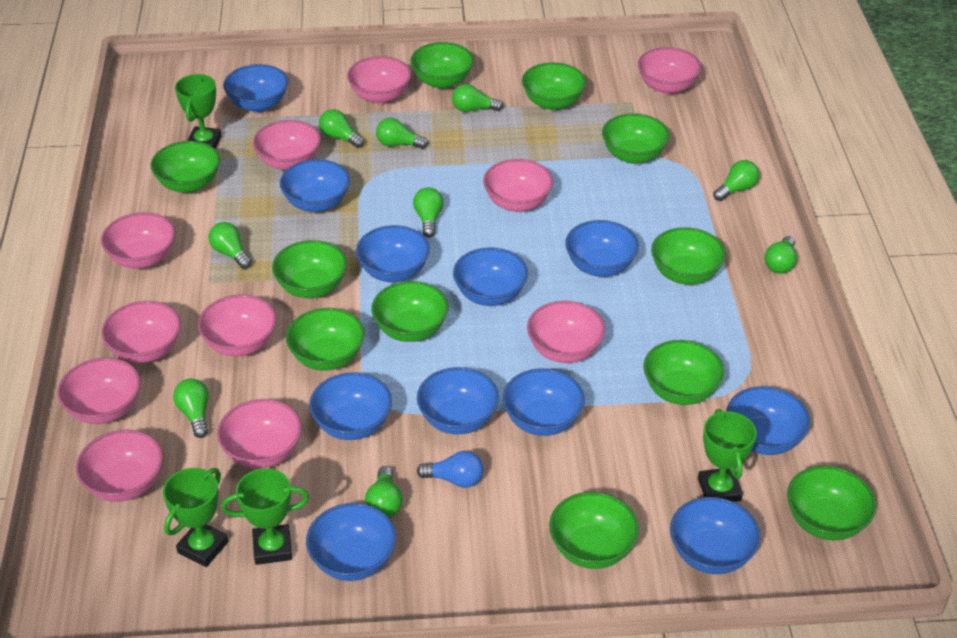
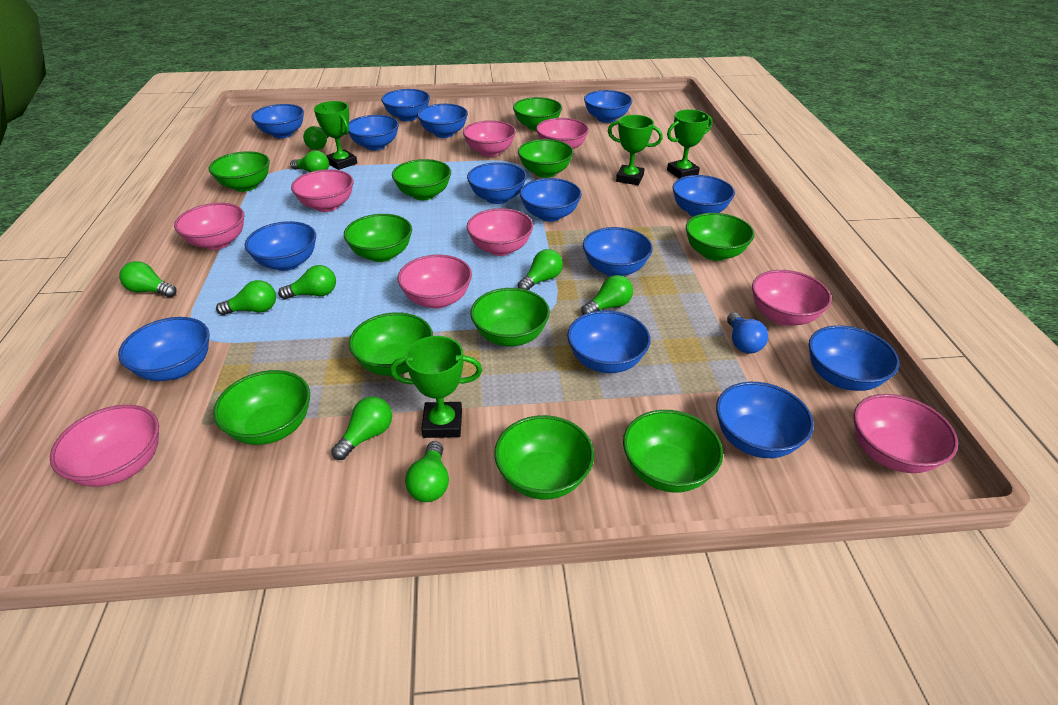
blue bowl: 11 -> 14
pink bowl: 11 -> 9

